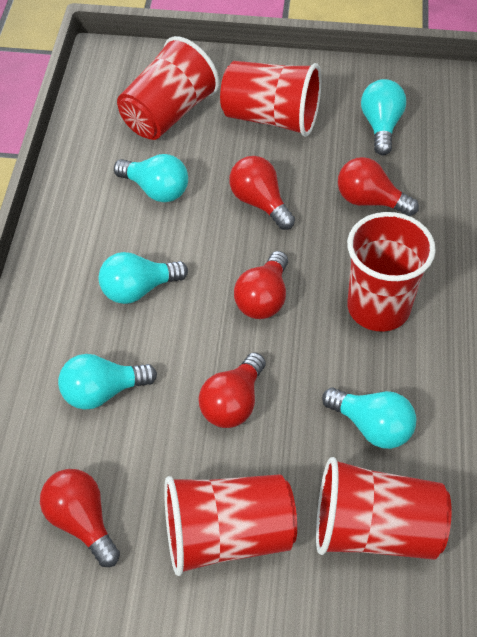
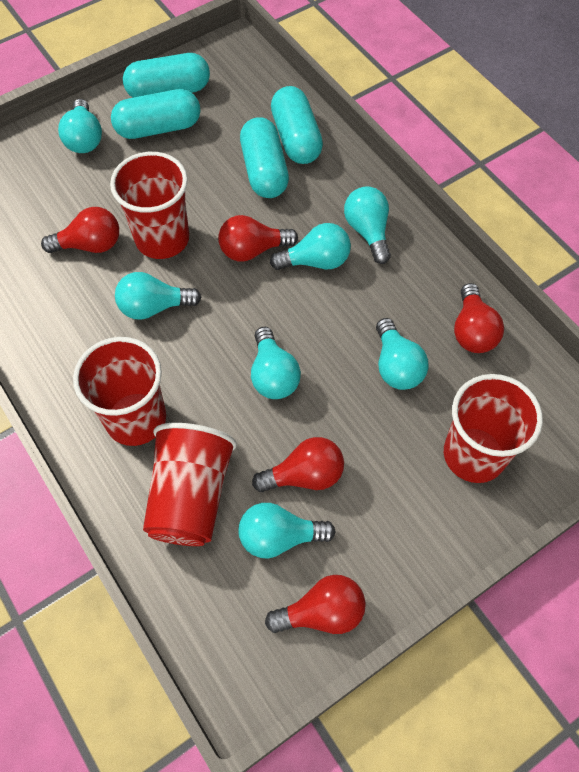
red cup: 5 -> 4
turquoise capsule: 0 -> 4
turquoise light bulb: 5 -> 7

